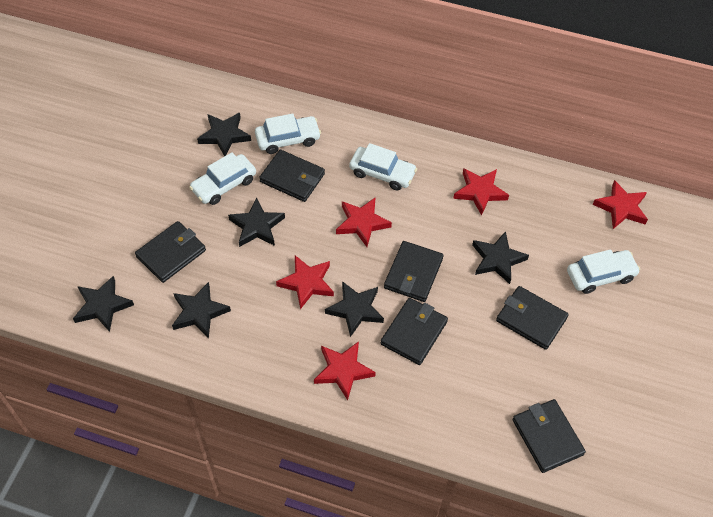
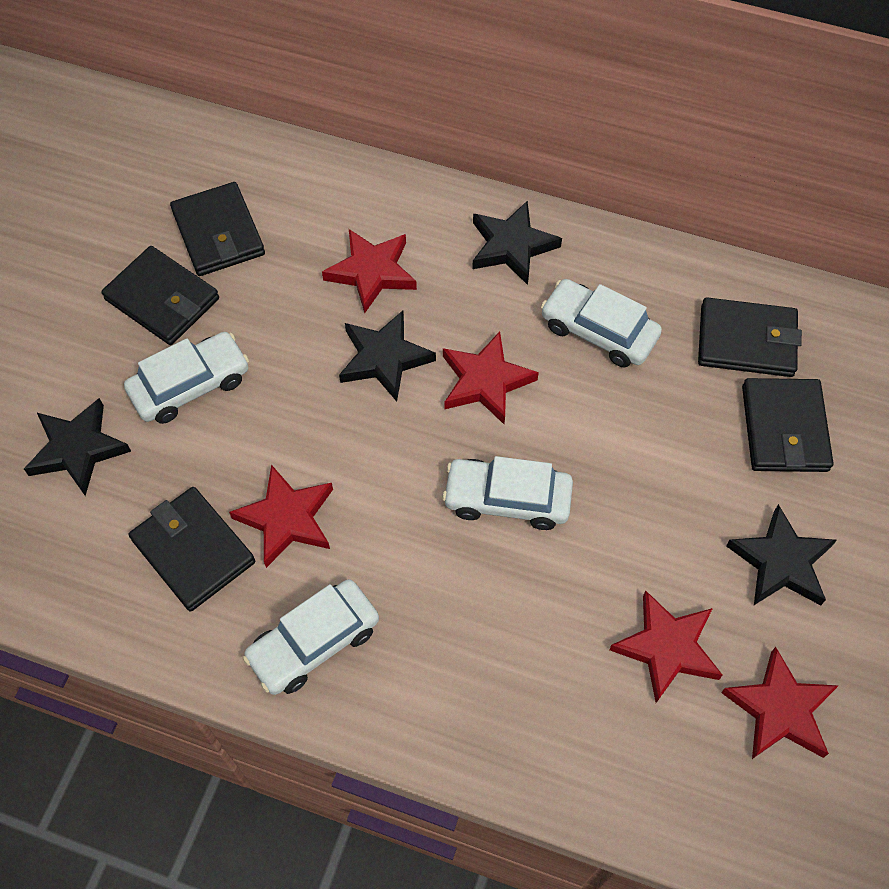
black star: 6 -> 4
black wallet: 6 -> 5

